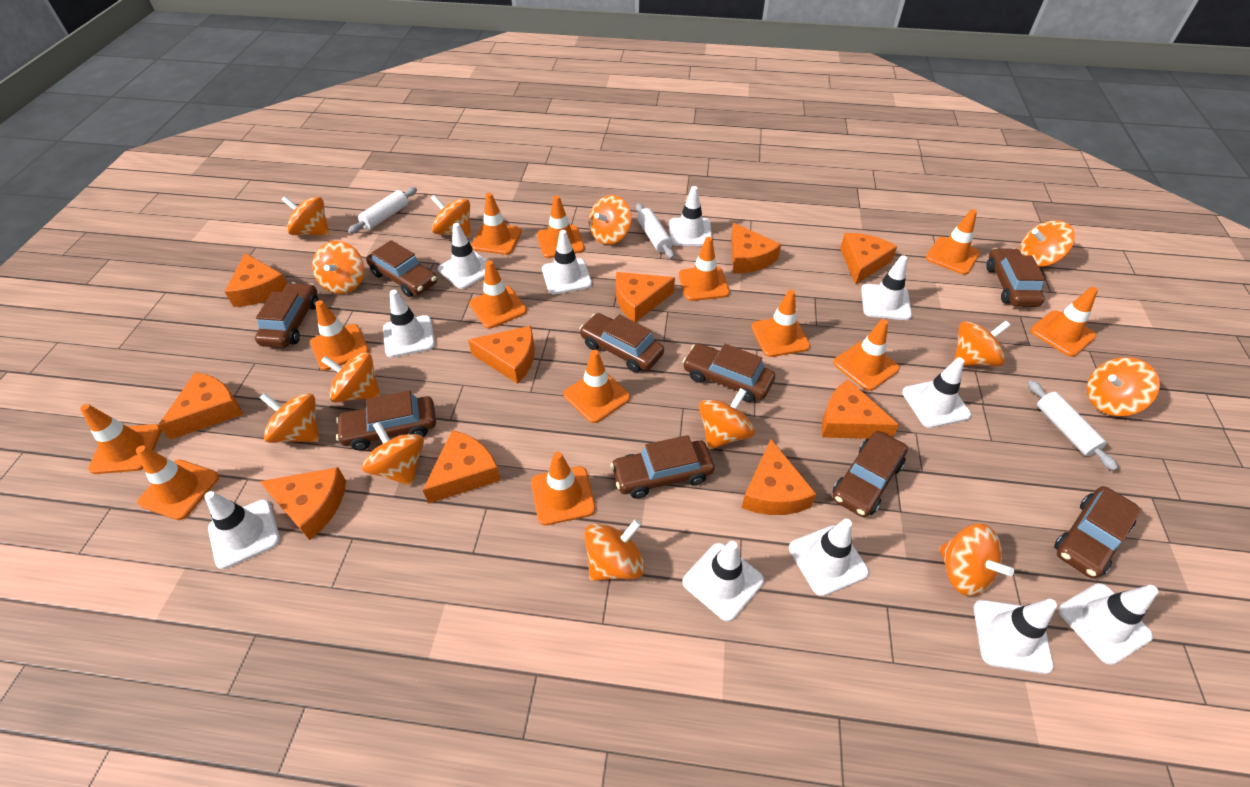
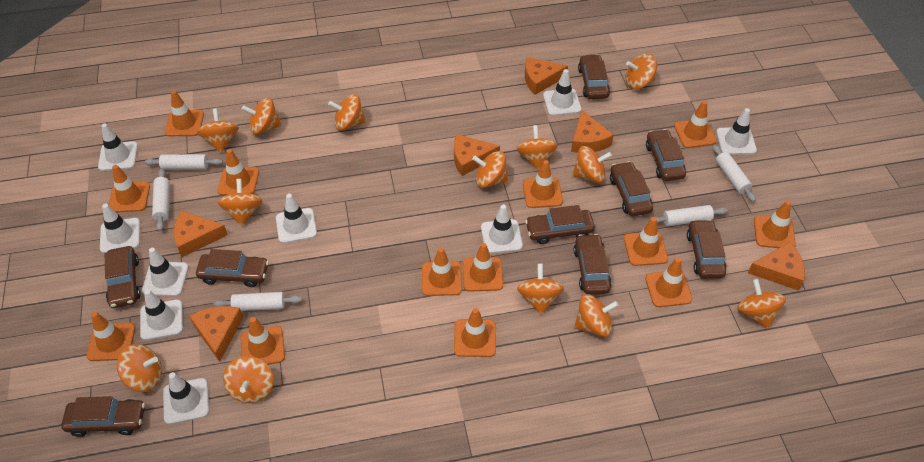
orange cheese: 10 -> 6
white rolling pin: 3 -> 5
white traffic cone: 11 -> 9

